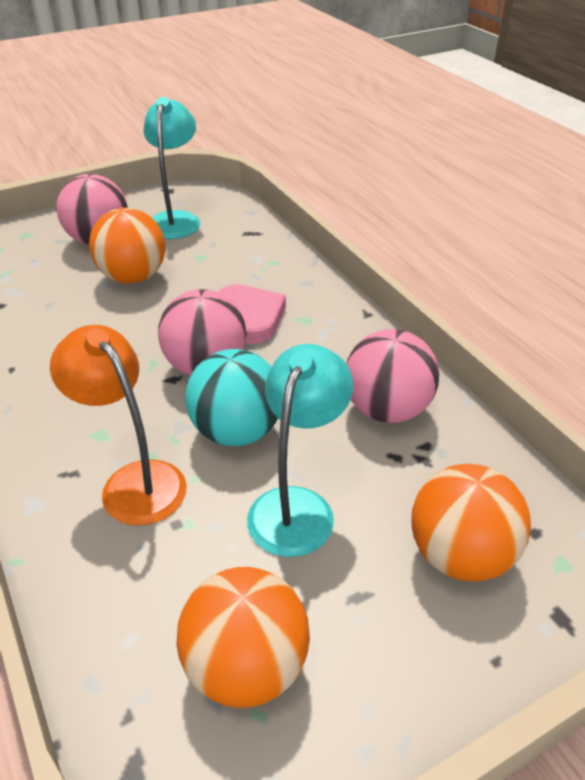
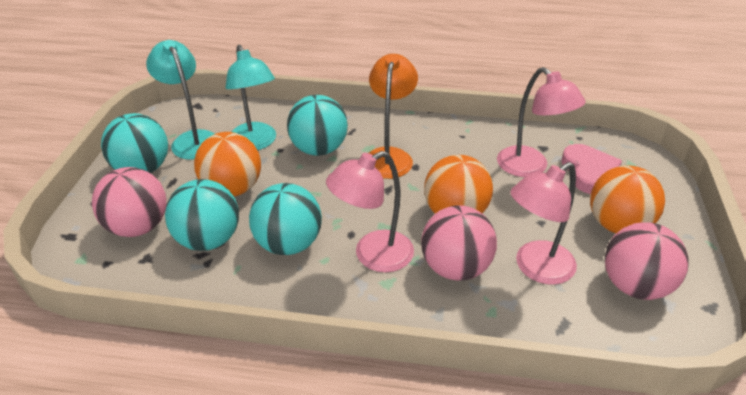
pink lamp: 0 -> 3
turquoise ball: 1 -> 4

